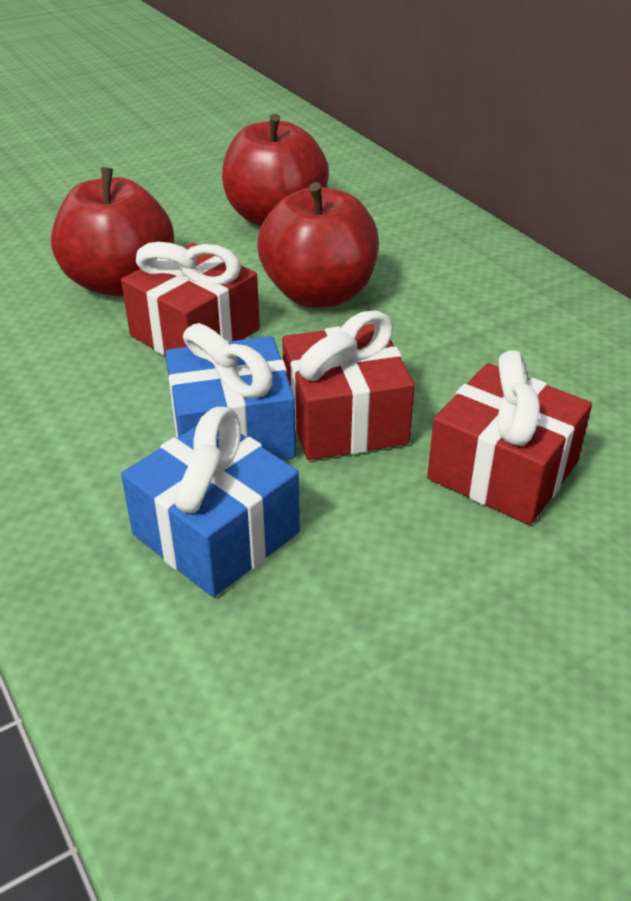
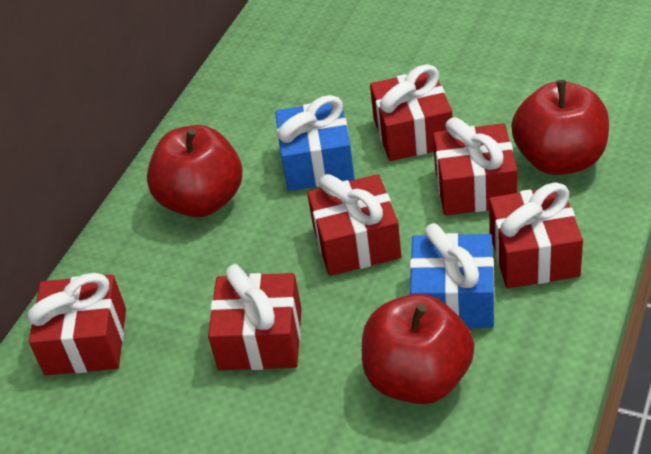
red gift: 3 -> 6

